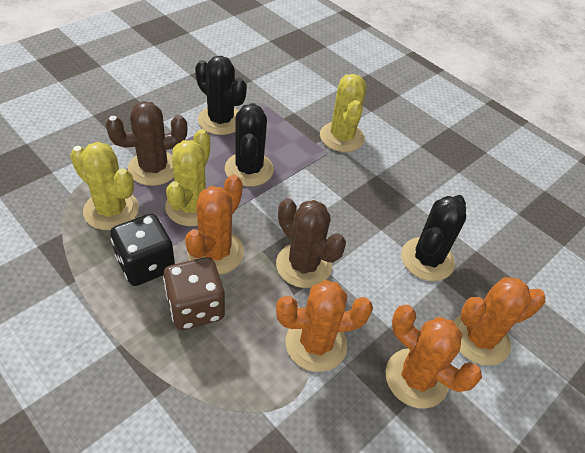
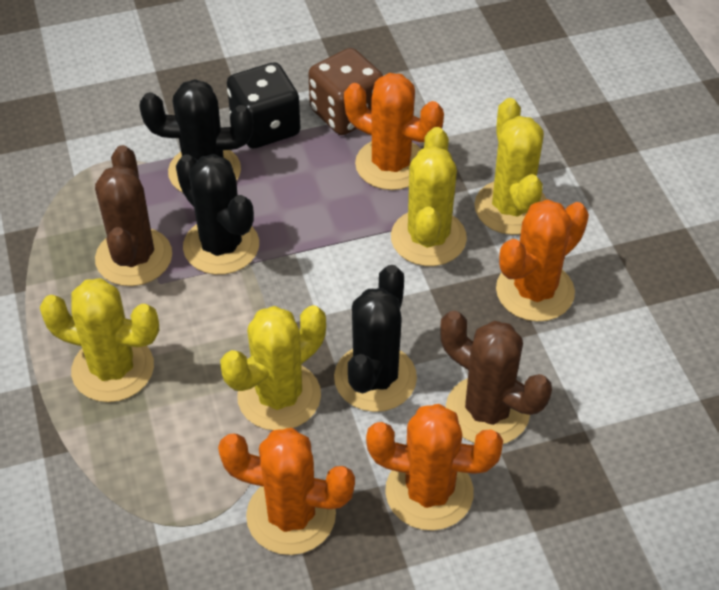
yellow cactus: 3 -> 4

